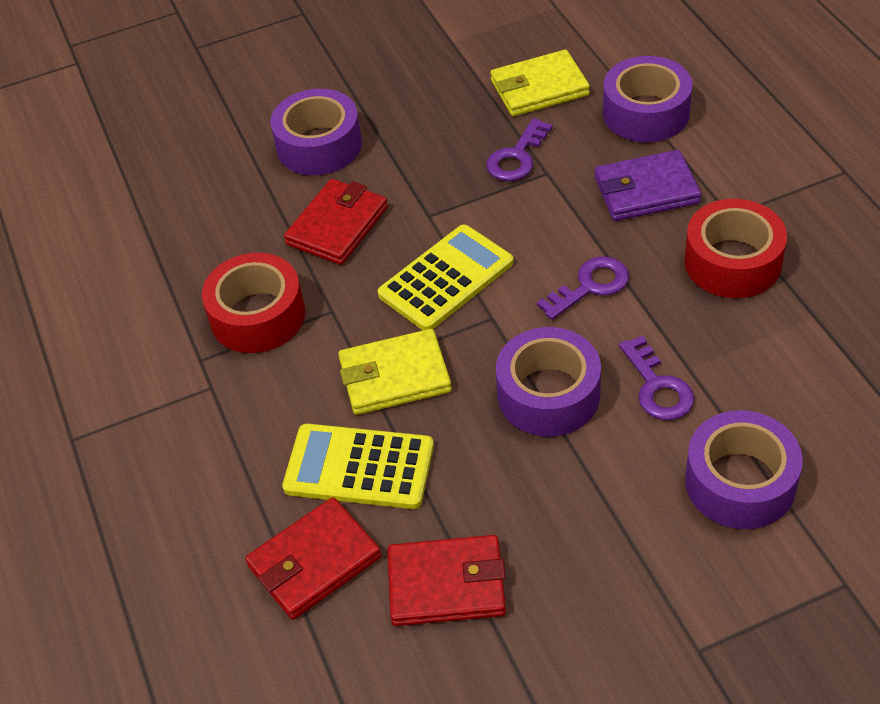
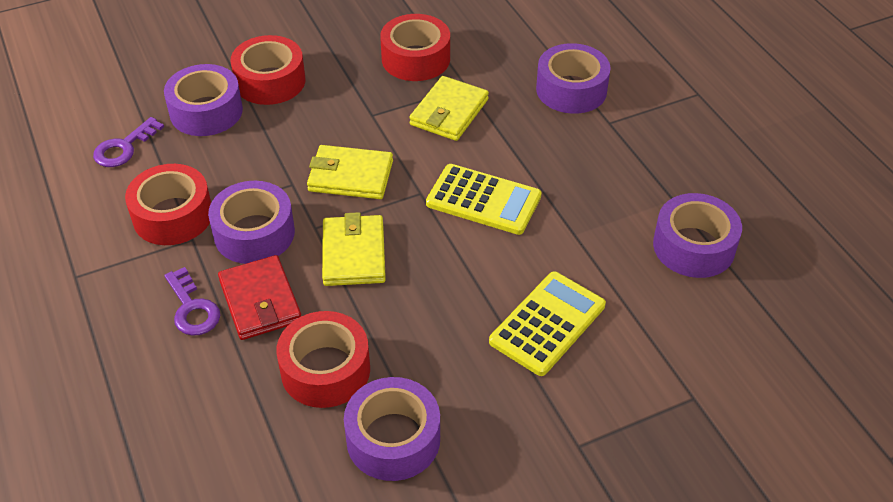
purple key: 3 -> 2
purple tape: 4 -> 5
purple wallet: 1 -> 0
red tape: 2 -> 4
red wallet: 3 -> 1
yellow wallet: 2 -> 3

